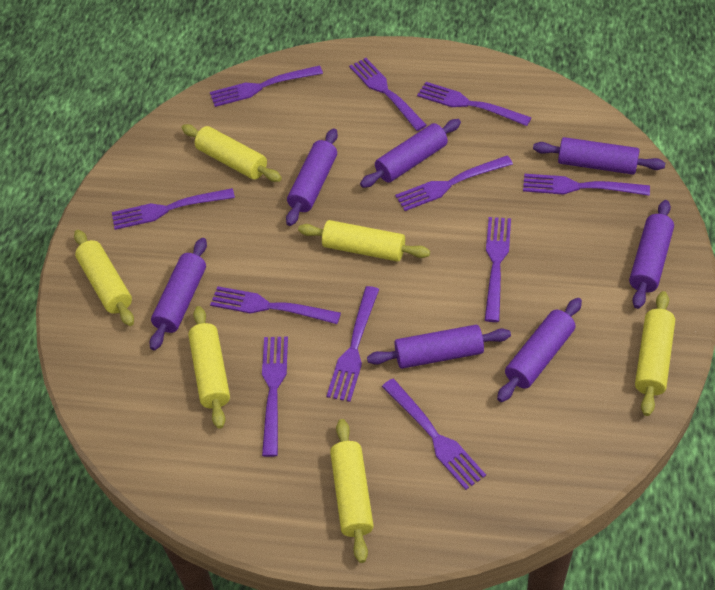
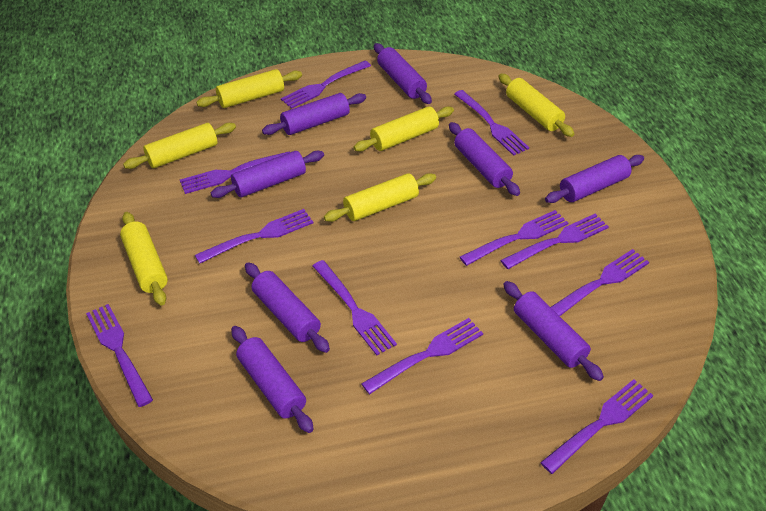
purple rolling pin: 7 -> 8

